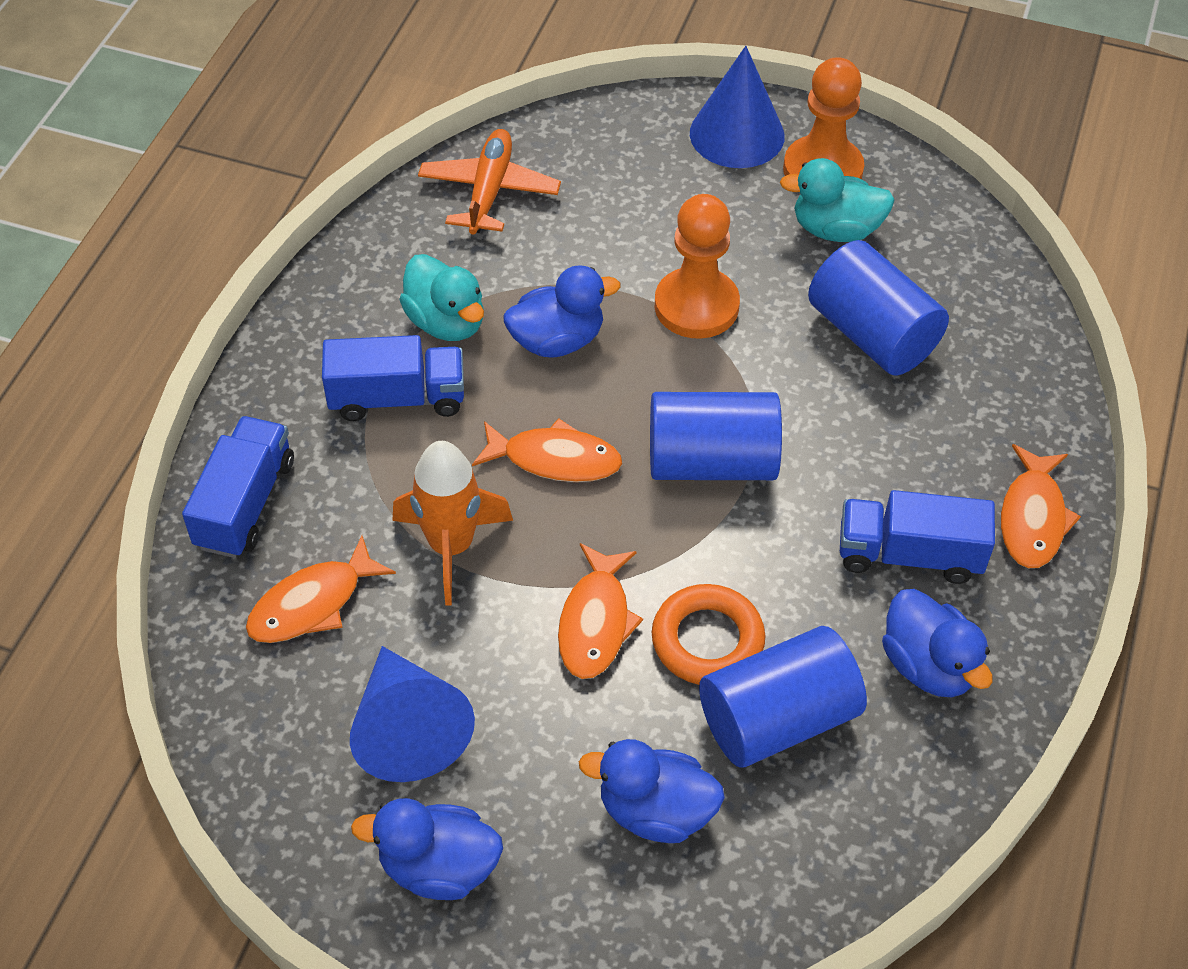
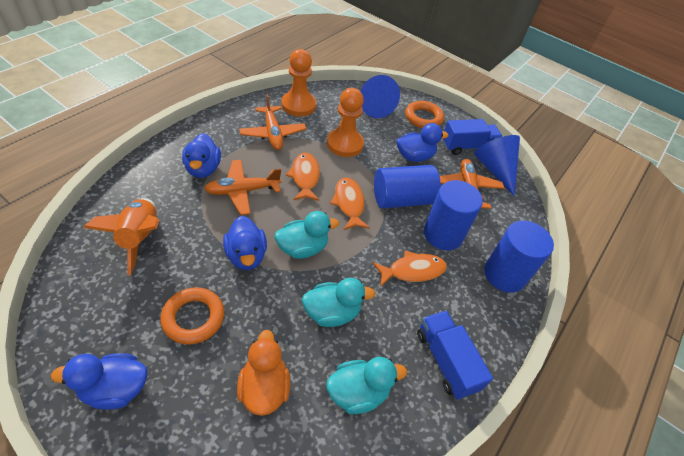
blue truck: 3 -> 2
orange duck: 0 -> 1
orange fish: 4 -> 3
orange plane: 1 -> 3
orange ring: 1 -> 2
turquoise duck: 2 -> 3

